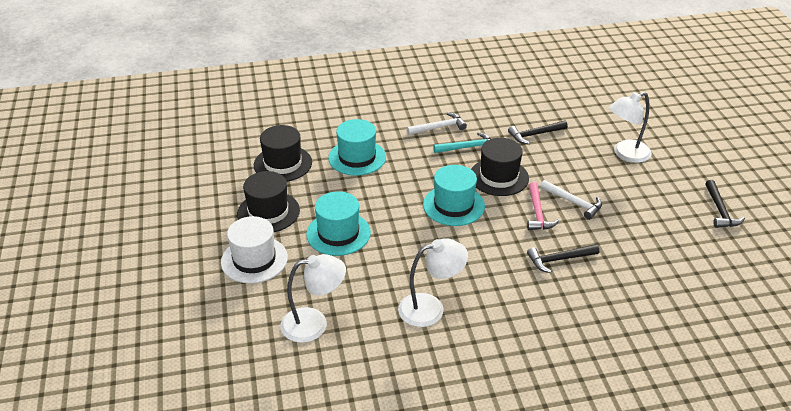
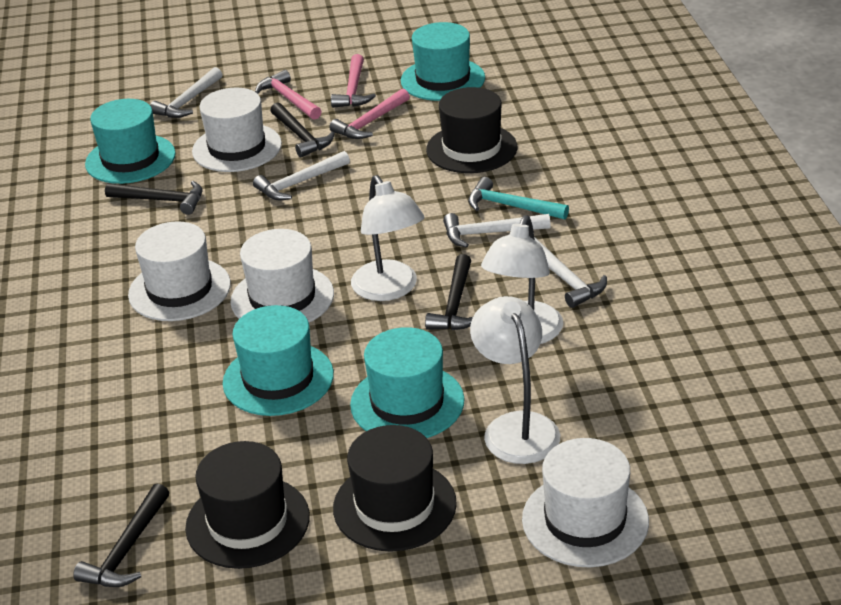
black hammer: 3 -> 4
pink hammer: 1 -> 3
turquoise hat: 3 -> 4
white hammer: 2 -> 4
white hat: 1 -> 4

